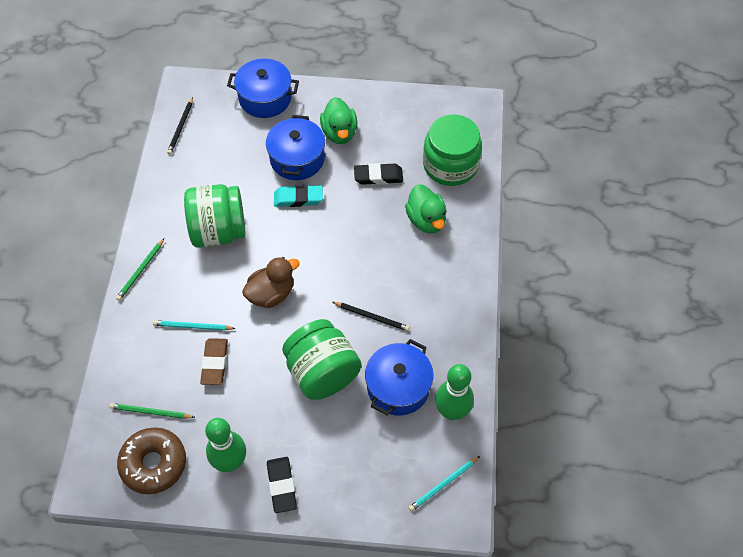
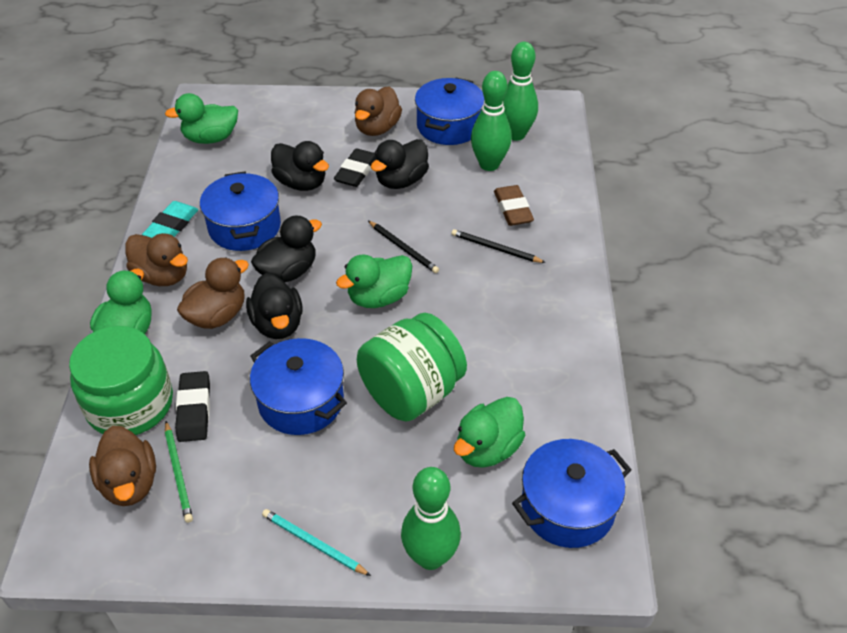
black duck: 0 -> 4
blue pot: 3 -> 4
brown donut: 1 -> 0
brown duck: 1 -> 4
green bowling pin: 2 -> 3
green duck: 2 -> 4
green jar: 3 -> 2
green pencil: 2 -> 1
turquoise pencil: 2 -> 1

